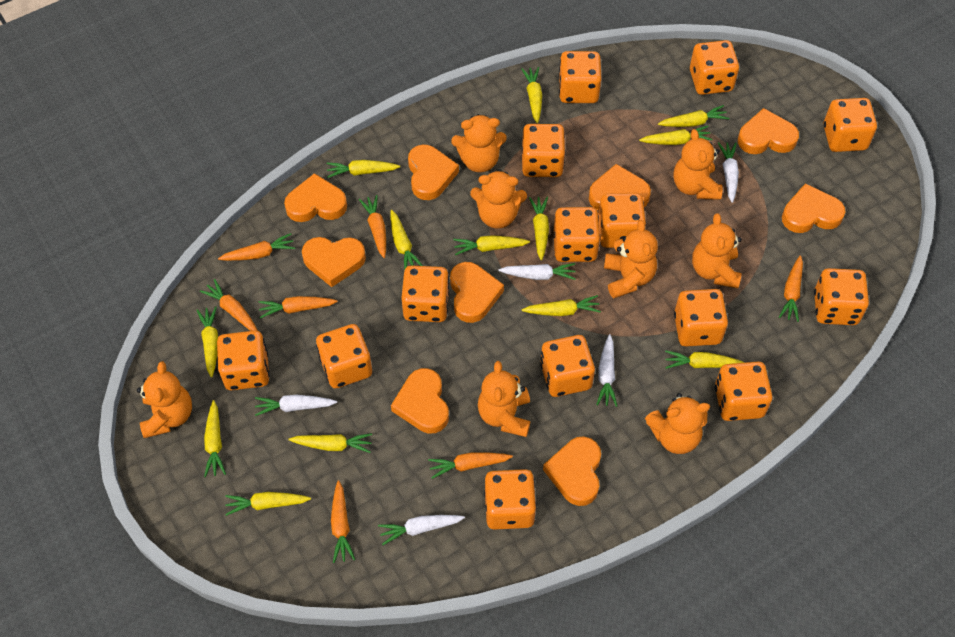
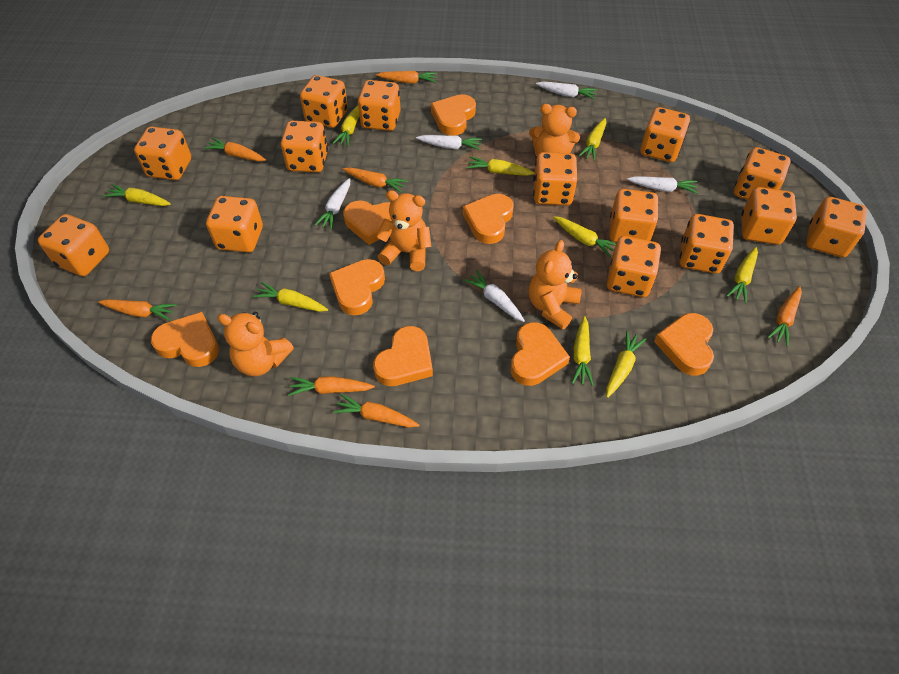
orange heart: 9 -> 8
orange teddy bear: 8 -> 4
yellow carrot: 13 -> 9

